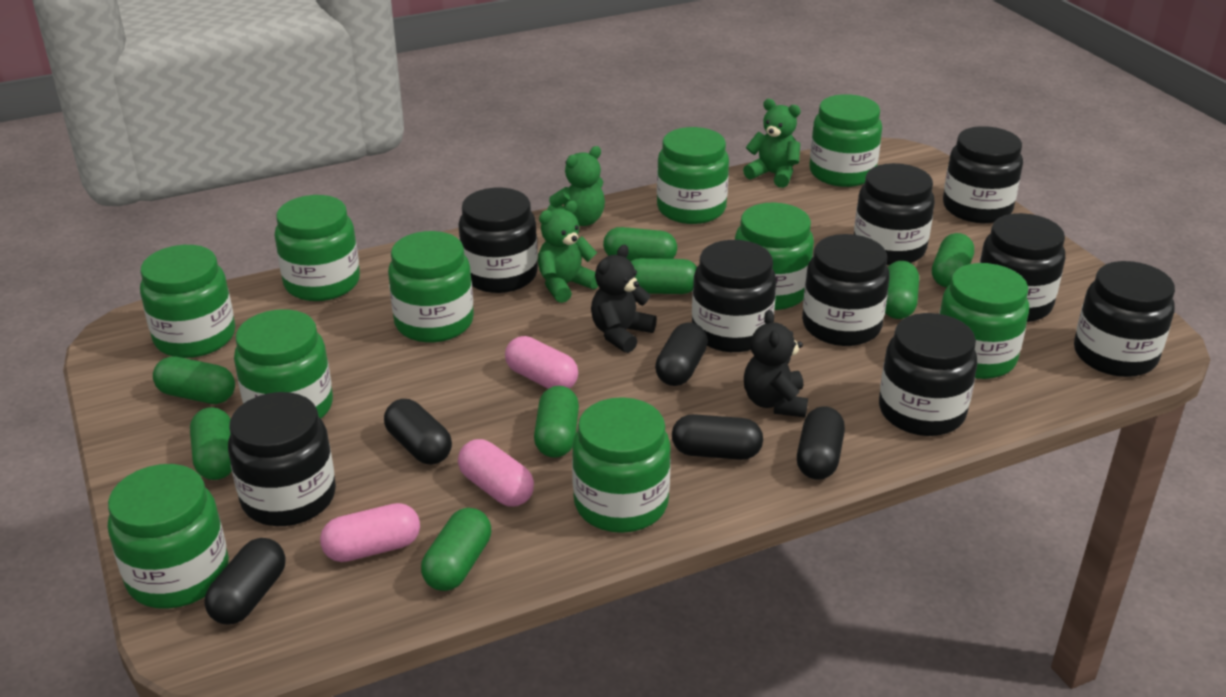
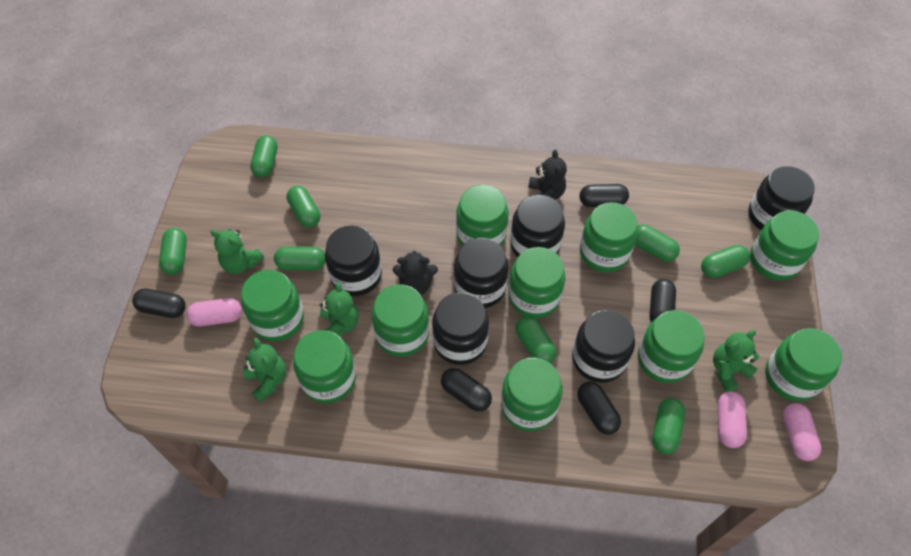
black jar: 9 -> 6
green teddy bear: 3 -> 4

